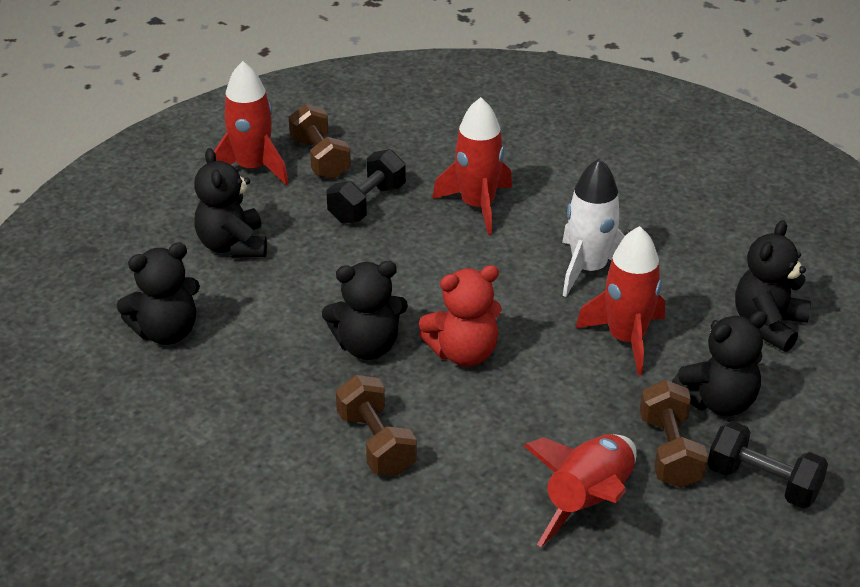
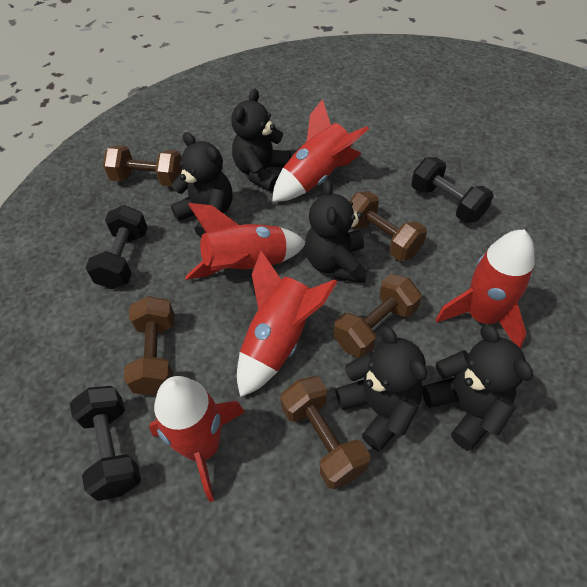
black dumbbell: 2 -> 3
brown dumbbell: 3 -> 5
red rocket: 4 -> 5
red teddy bear: 1 -> 0
white rocket: 1 -> 0

